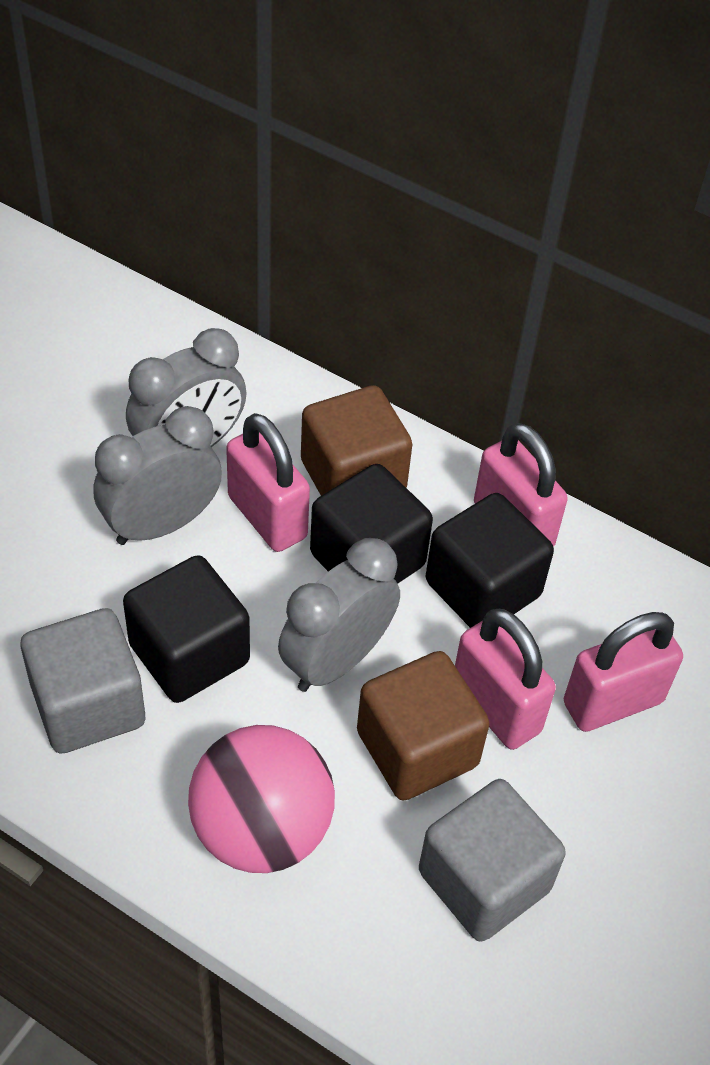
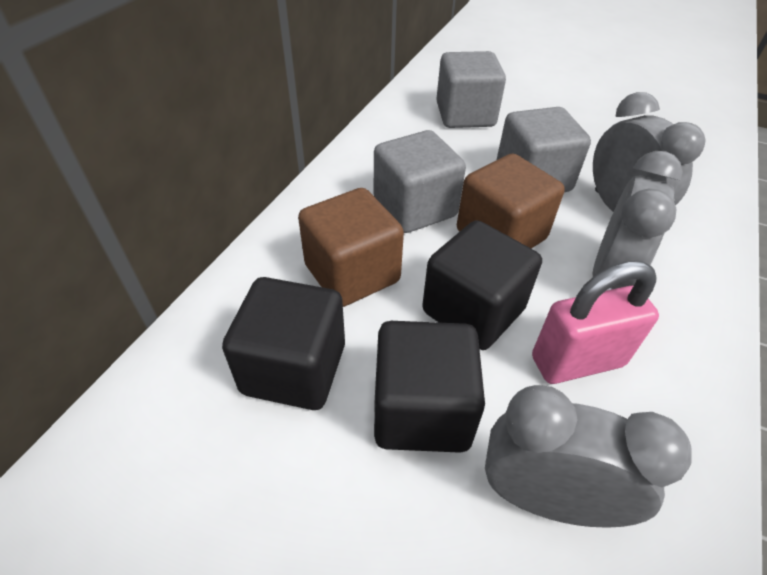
grey cube: 2 -> 3
pink ball: 1 -> 0
pink padlock: 4 -> 1

